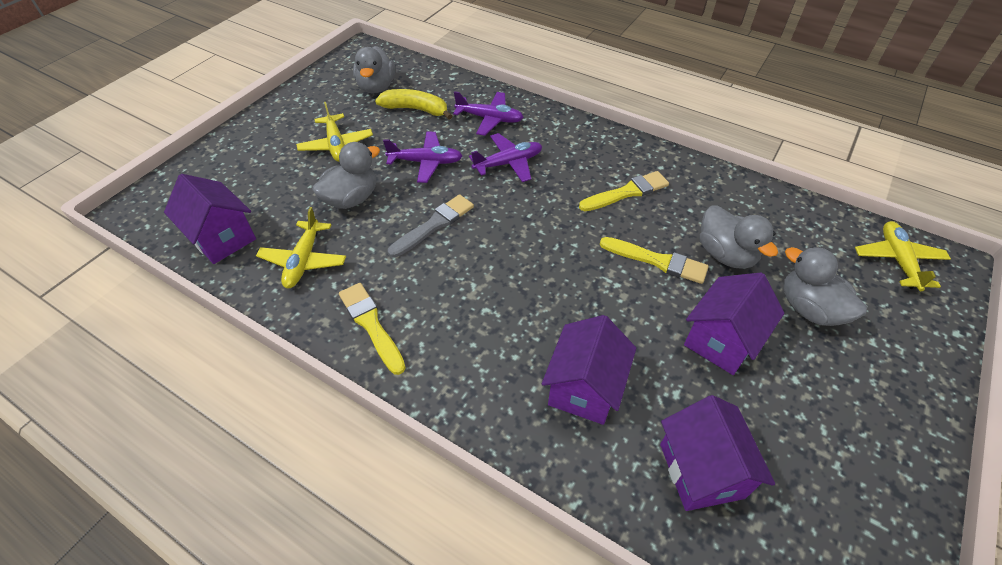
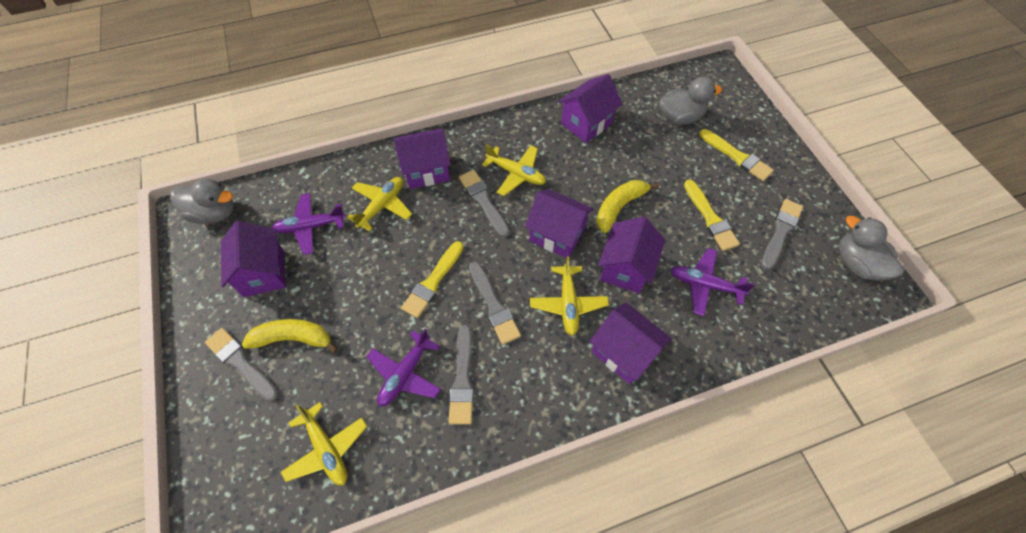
grey brush: 1 -> 5
grey duck: 4 -> 3
purple house: 4 -> 6
yellow banana: 1 -> 2
yellow plane: 3 -> 4

